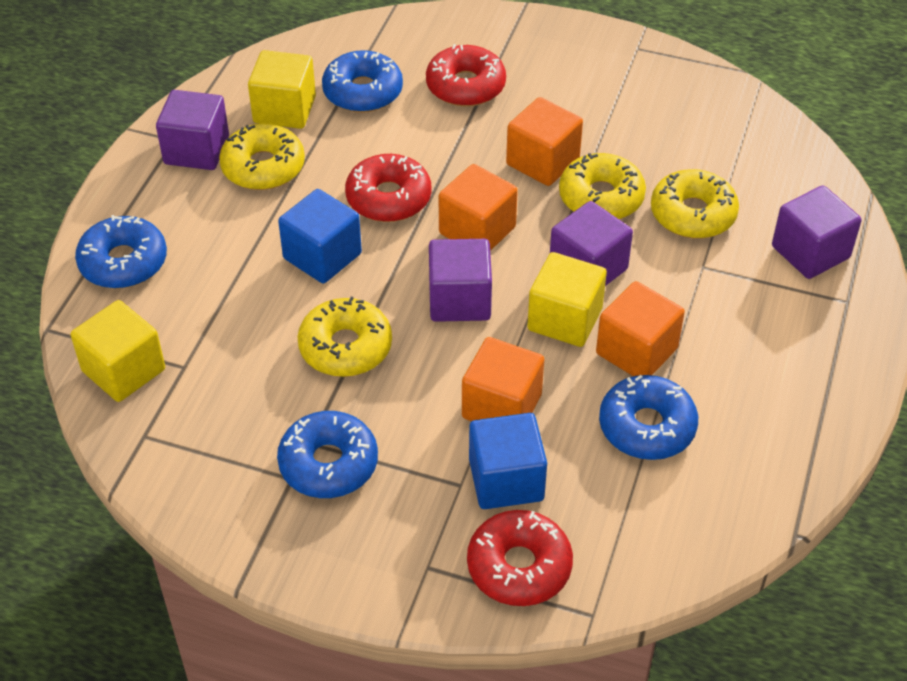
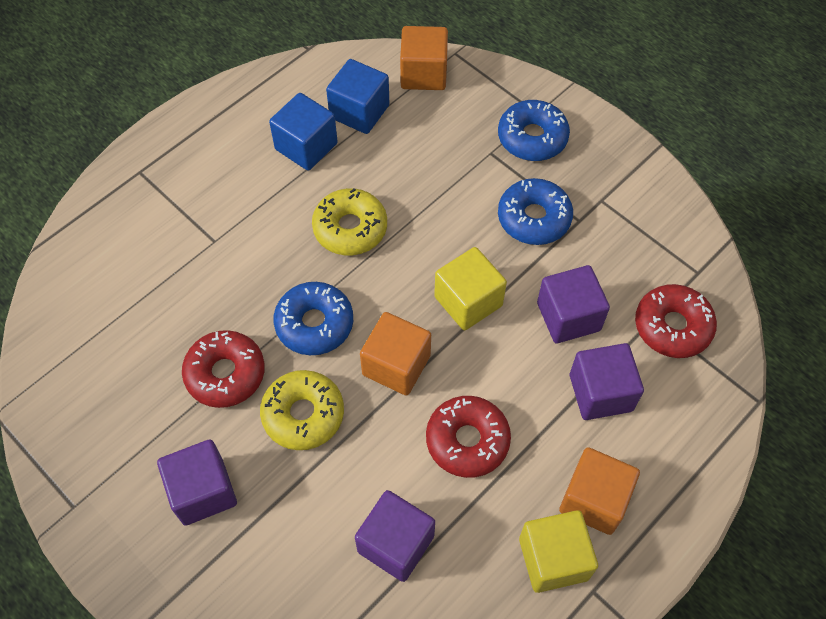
blue donut: 4 -> 3
orange cube: 4 -> 3
yellow cube: 3 -> 2
yellow donut: 4 -> 2

